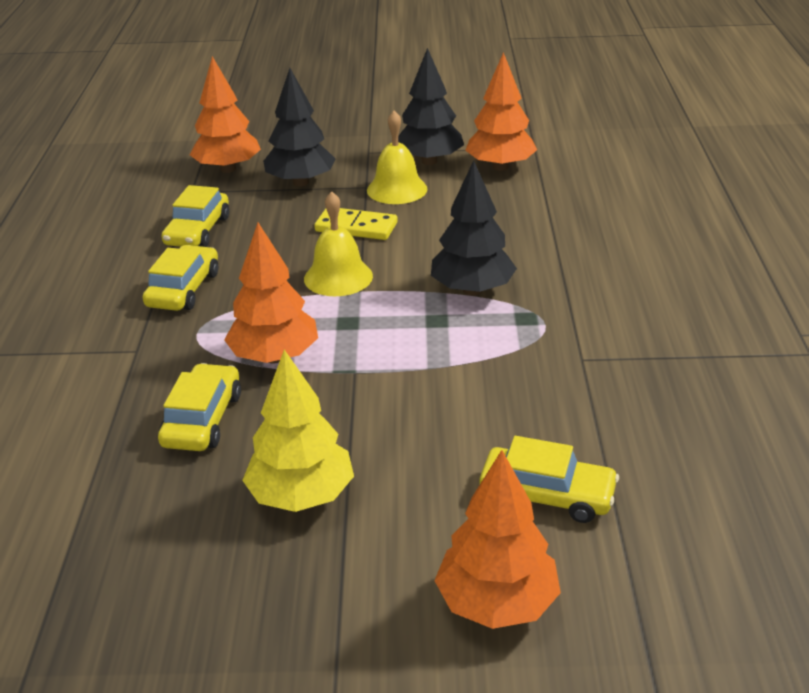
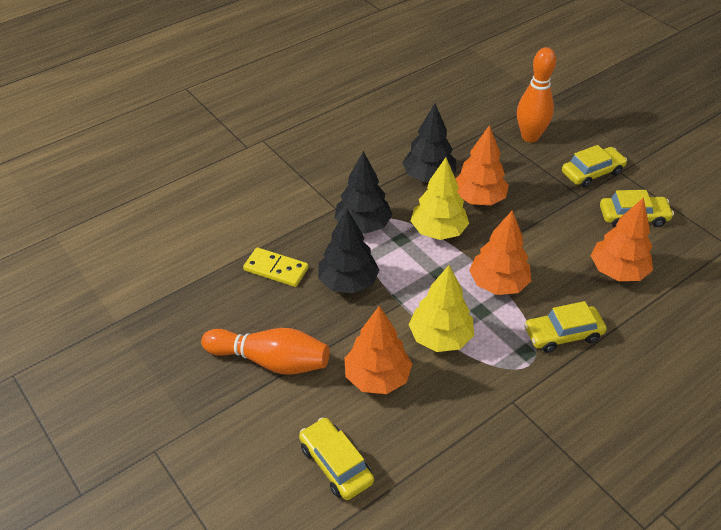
orange bowling pin: 0 -> 2
yellow bell: 2 -> 0
yellow tree: 1 -> 2

